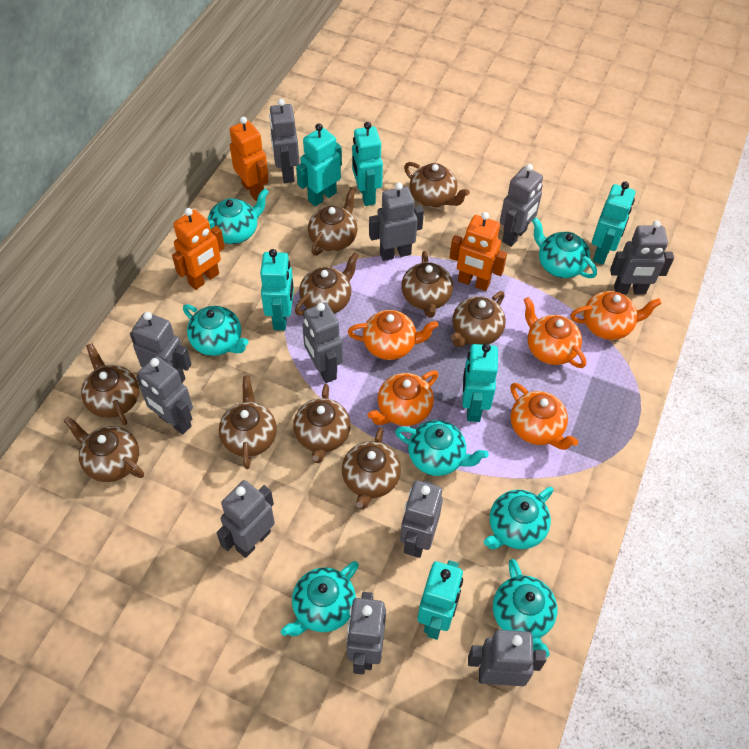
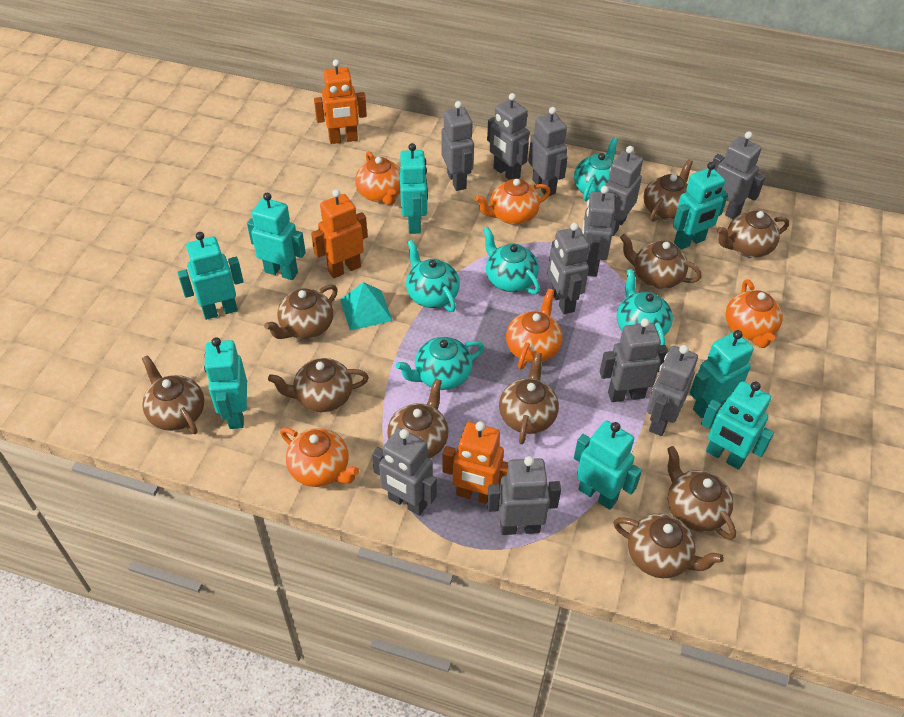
turquoise pyramid: 0 -> 1
turquoise robot: 6 -> 8
turquoise teapot: 7 -> 5

